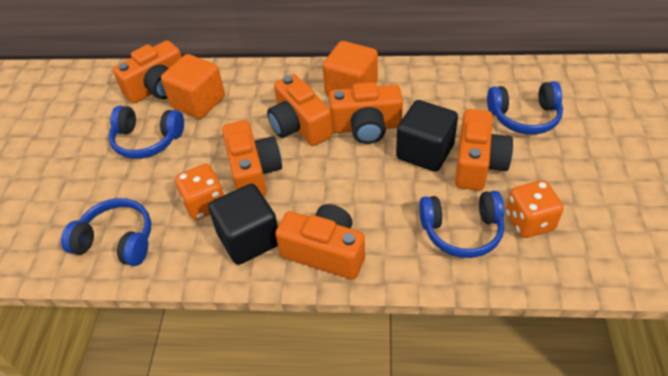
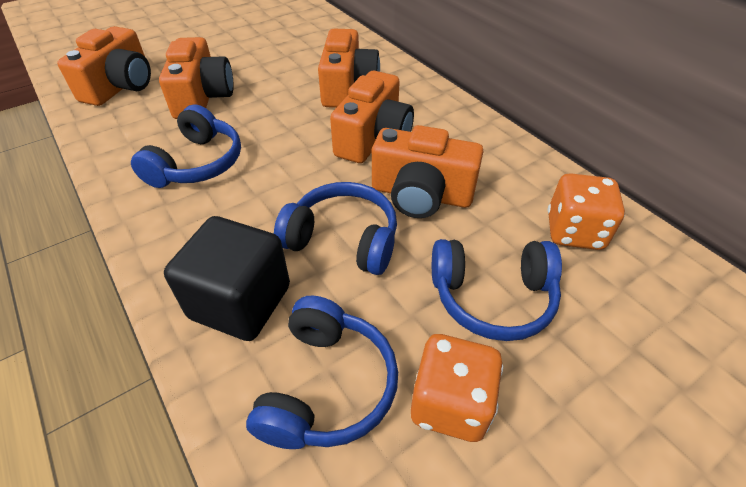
black cube: 2 -> 1
orange camera: 6 -> 5
orange cube: 2 -> 0

